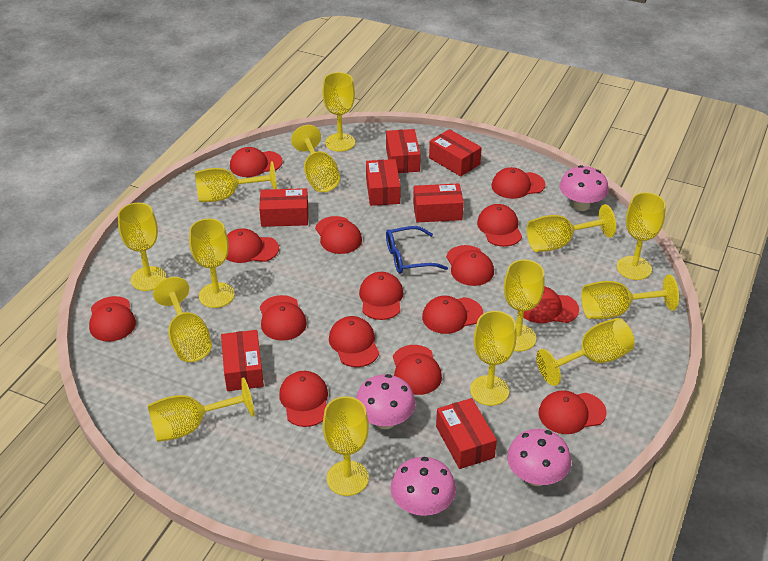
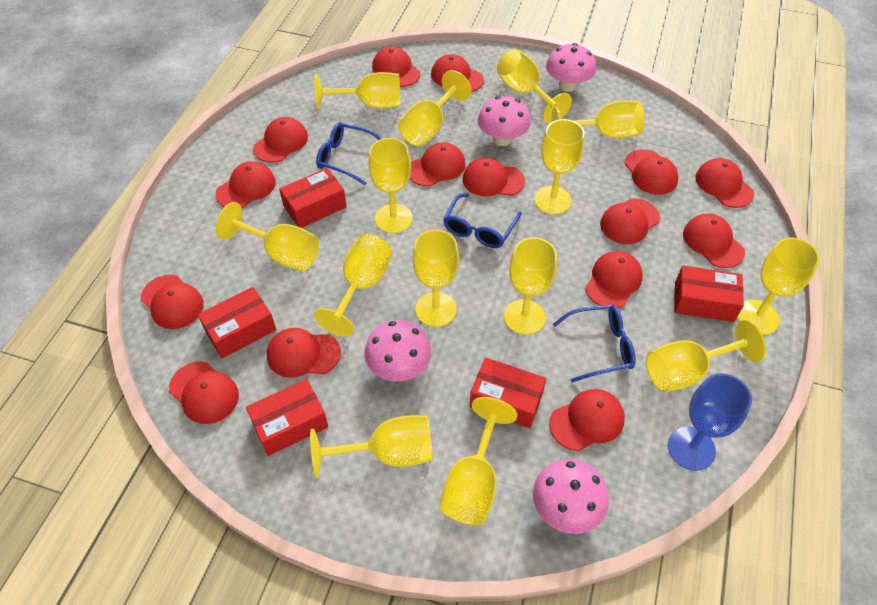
blue glasses: 1 -> 3
blue goblet: 0 -> 1
red box: 7 -> 5

